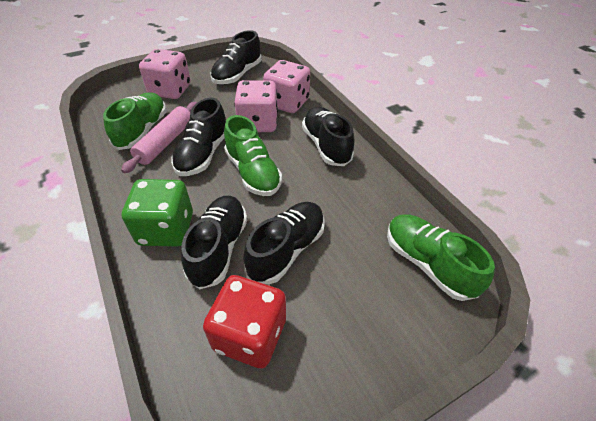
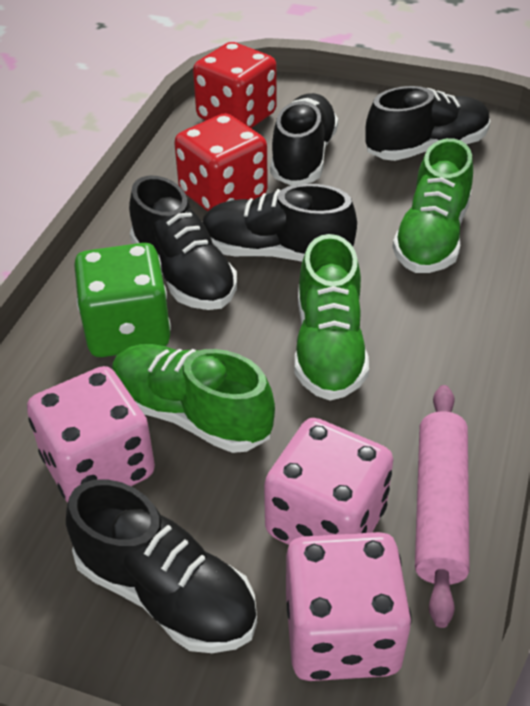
red dice: 1 -> 2

